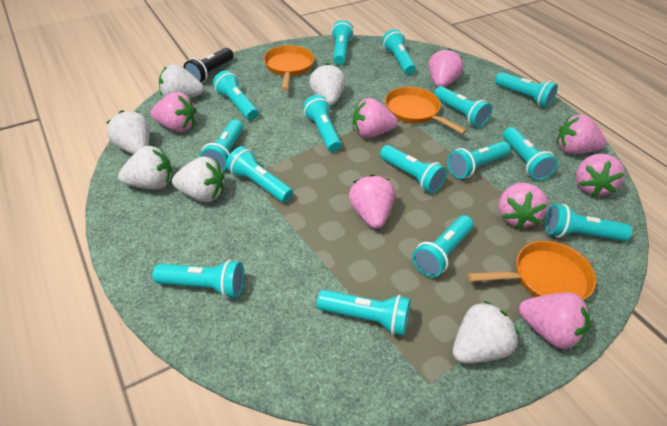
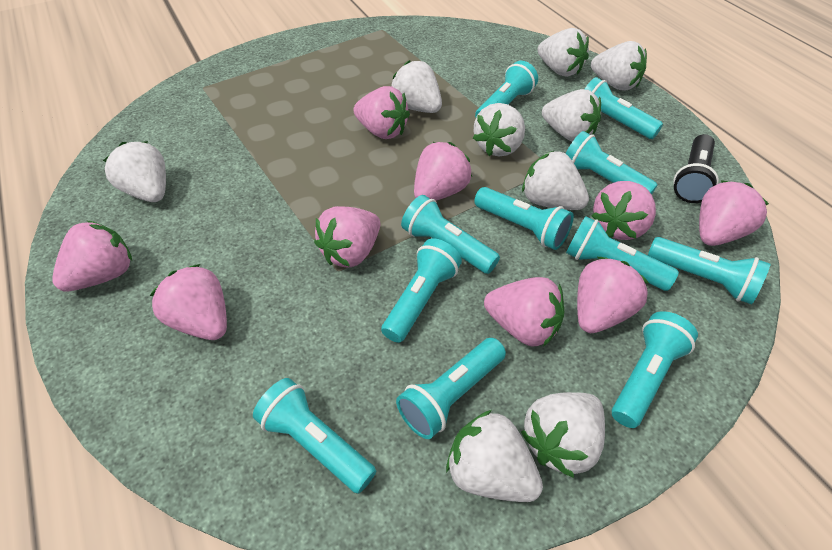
orange pan: 3 -> 0
pink strawberry: 8 -> 9
turquoise flashlight: 15 -> 11
white strawberry: 6 -> 9

